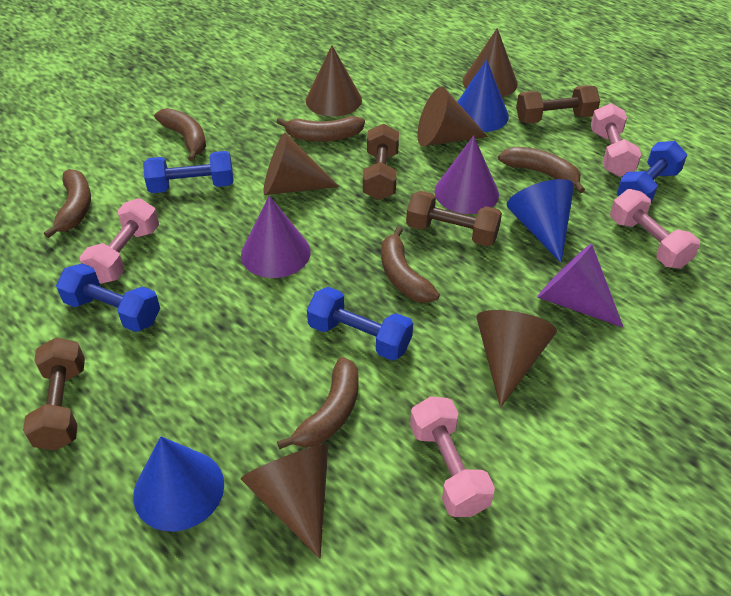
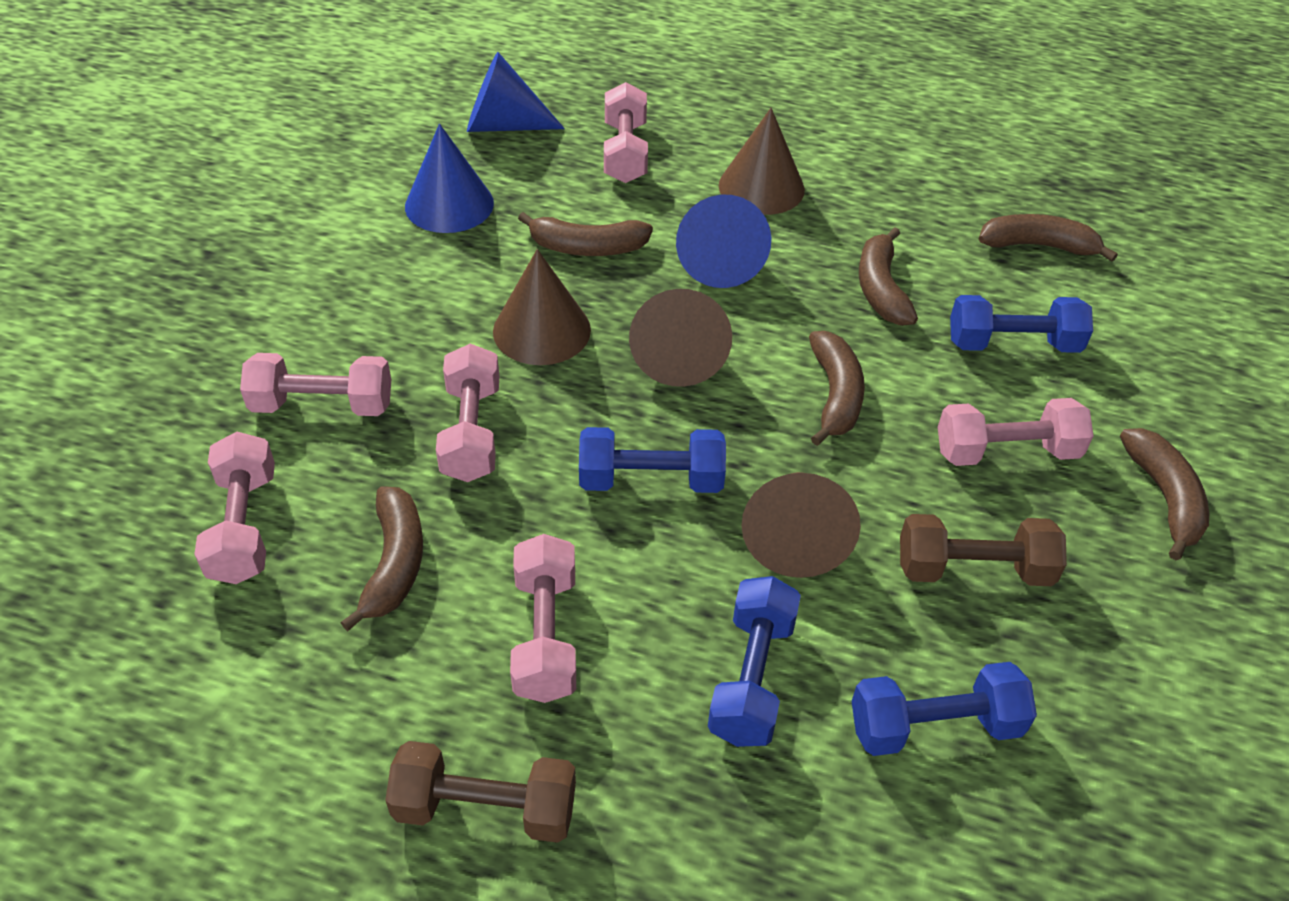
brown cone: 6 -> 4
brown dumbbell: 4 -> 2
pink dumbbell: 4 -> 6
purple cone: 3 -> 0

